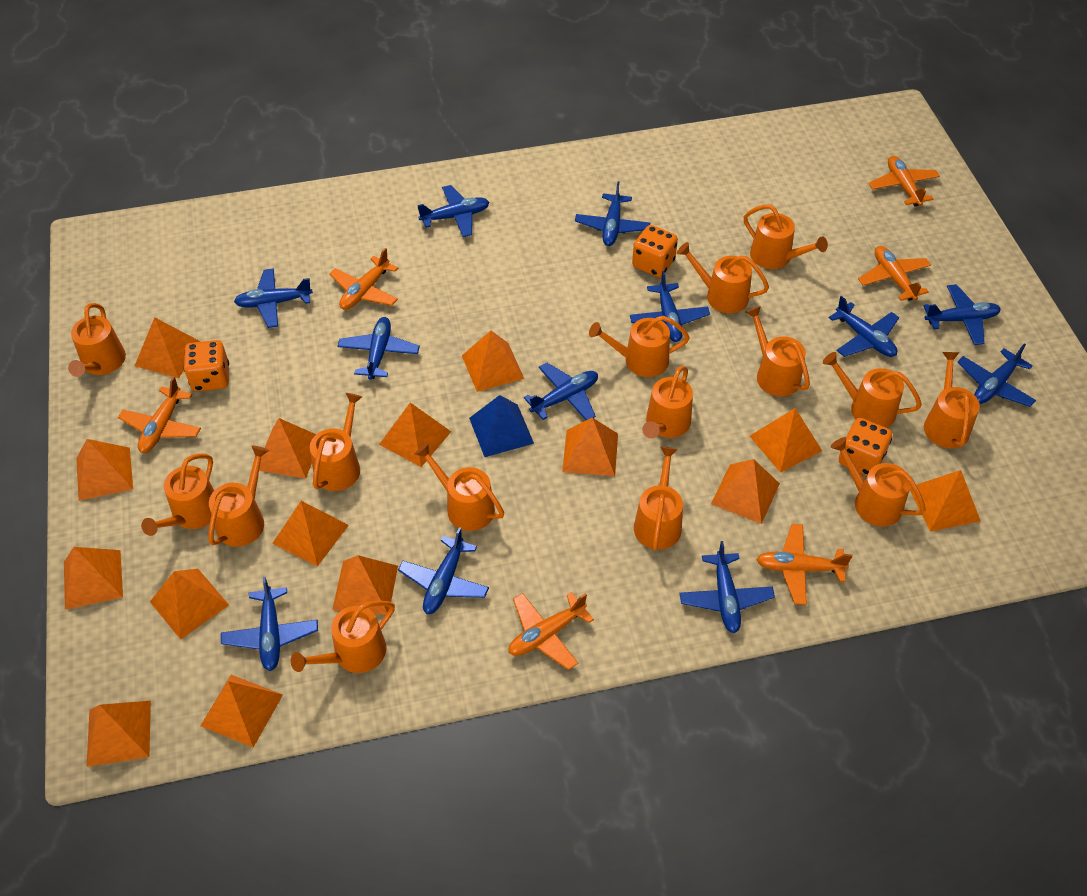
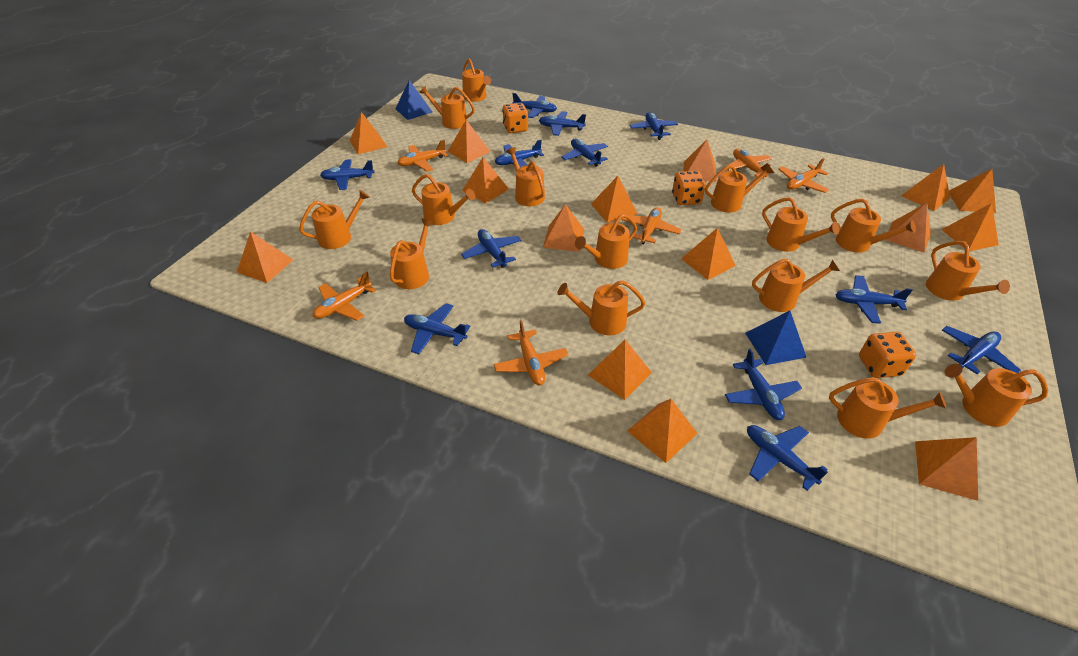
blue pyramid: 1 -> 2

